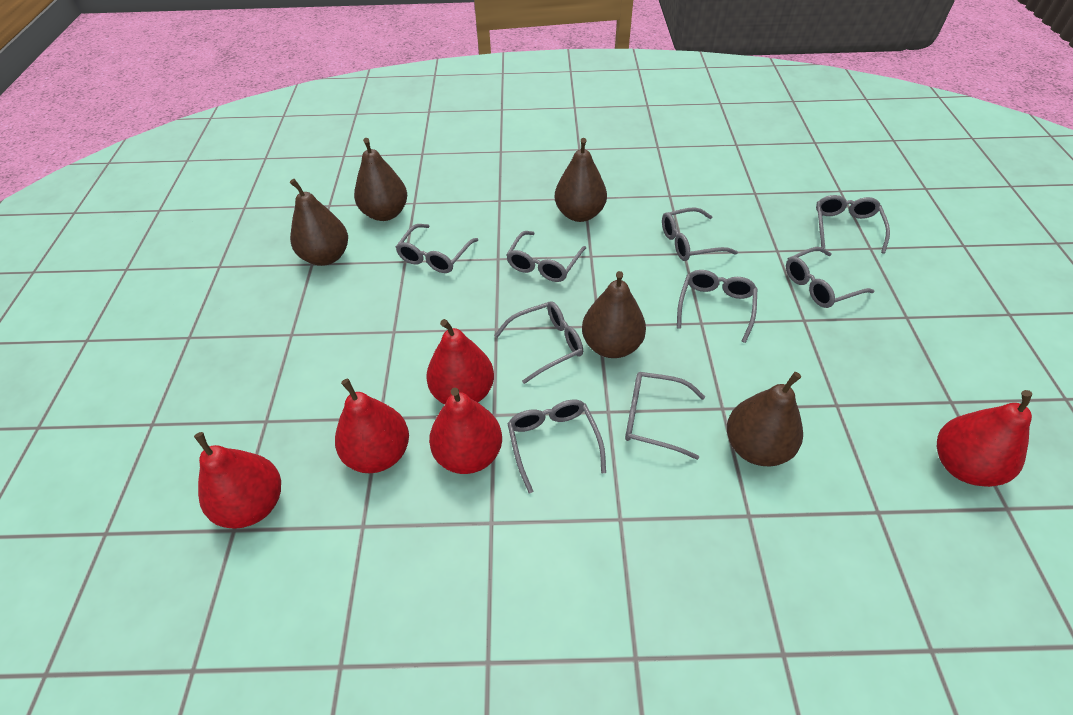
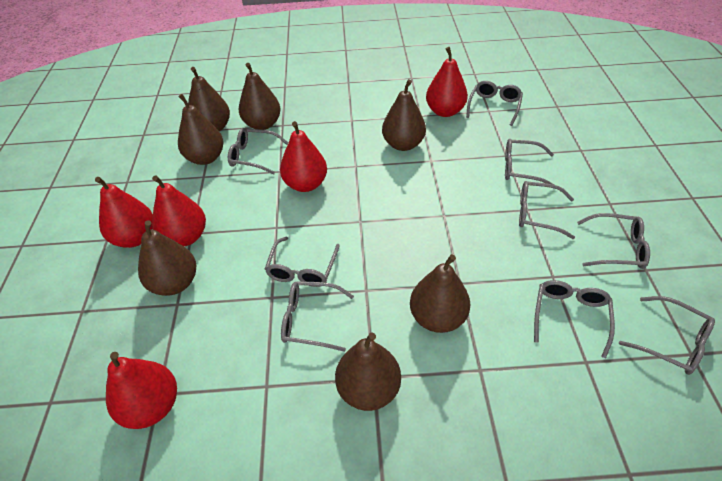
brown pear: 5 -> 7

